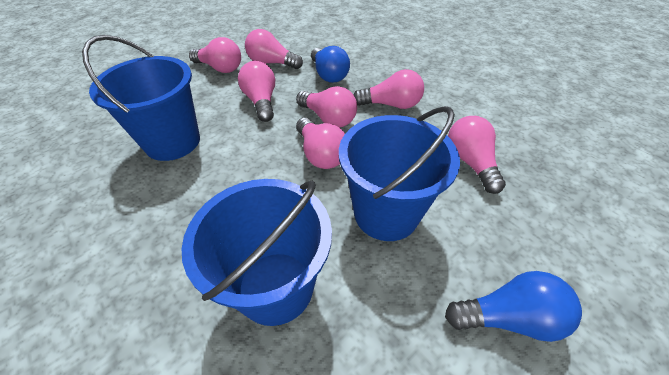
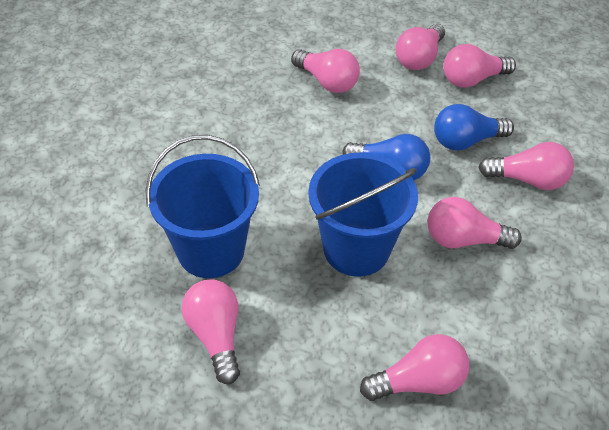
blue bucket: 3 -> 2

